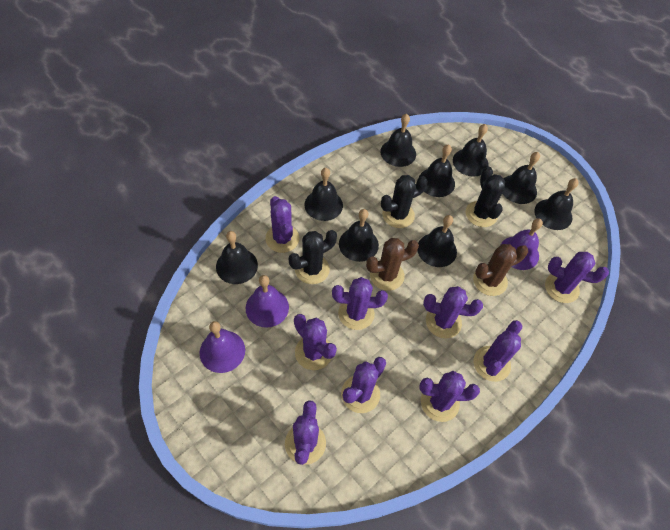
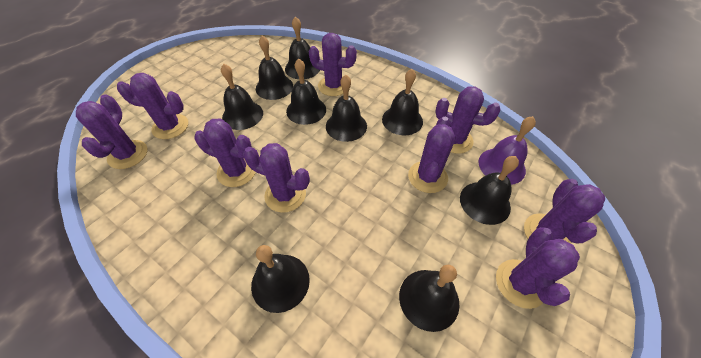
black cactus: 3 -> 0
brown cactus: 2 -> 0
purple bell: 3 -> 1

